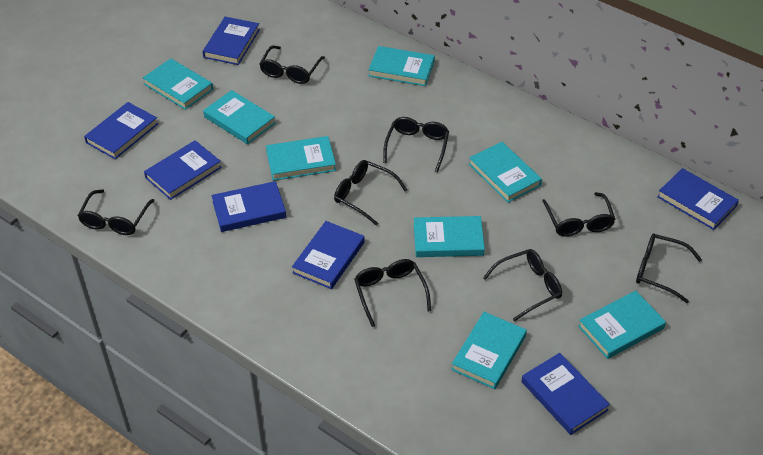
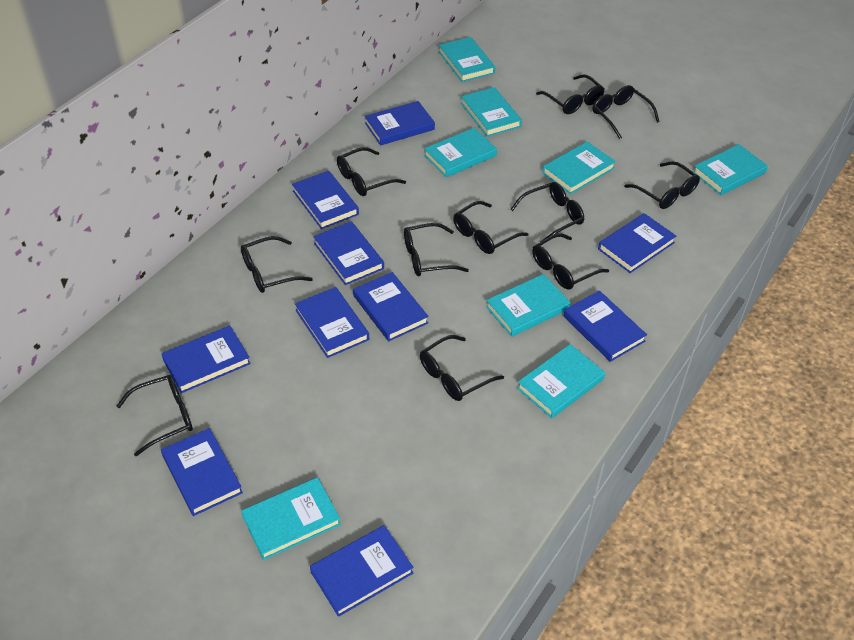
black glasses: 8 -> 11
blue book: 7 -> 10

